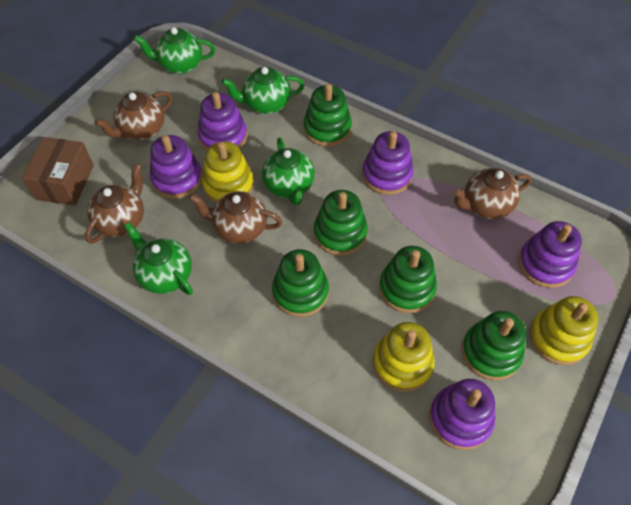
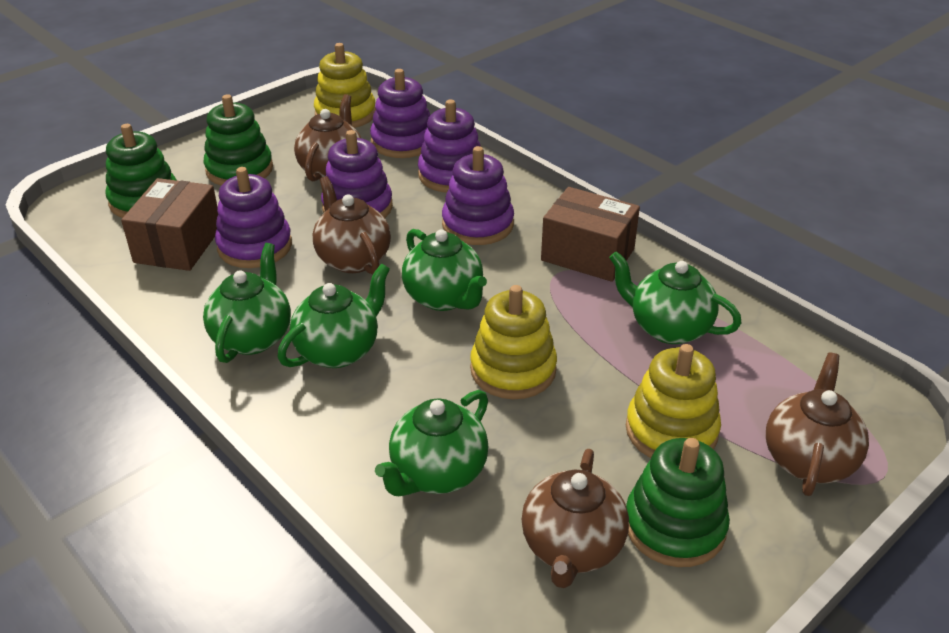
brown box: 1 -> 2
green stacking toy: 5 -> 3
green teapot: 4 -> 5

